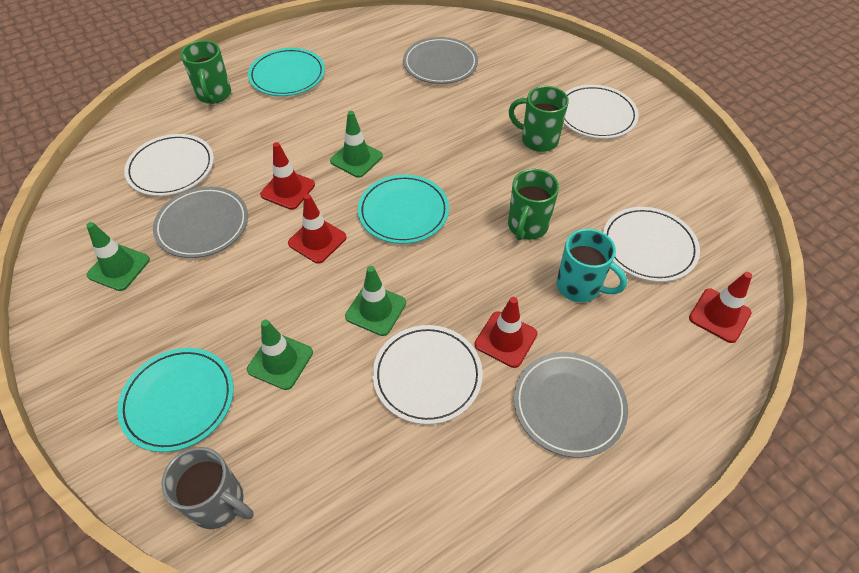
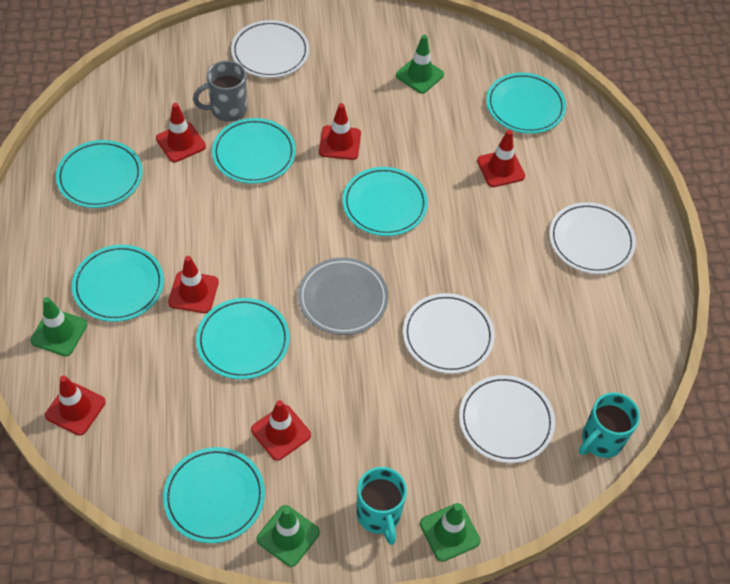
green mug: 3 -> 0
grey plate: 3 -> 1
red traffic cone: 4 -> 6
turquoise mug: 1 -> 2
turquoise plate: 3 -> 7

